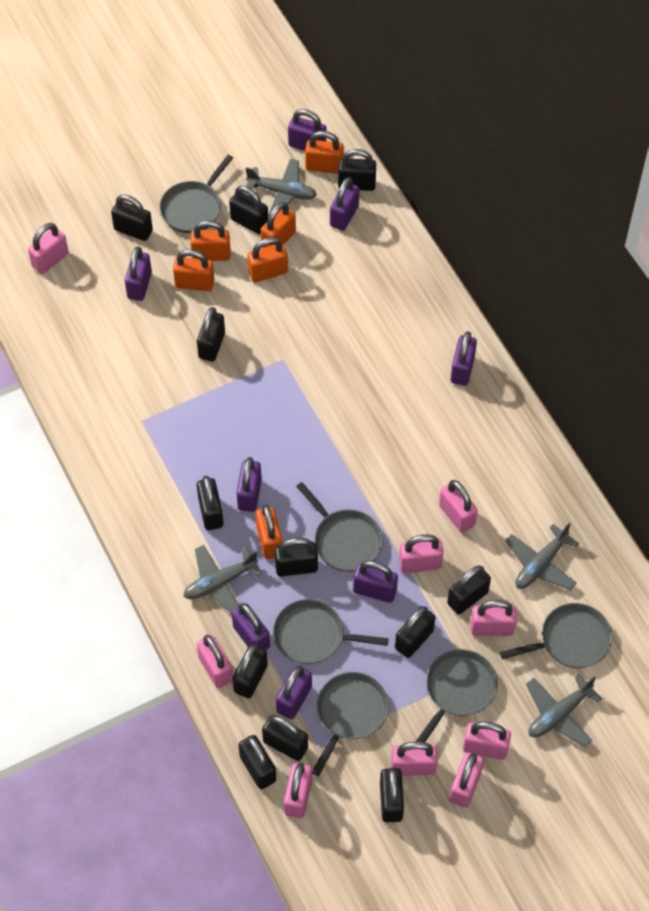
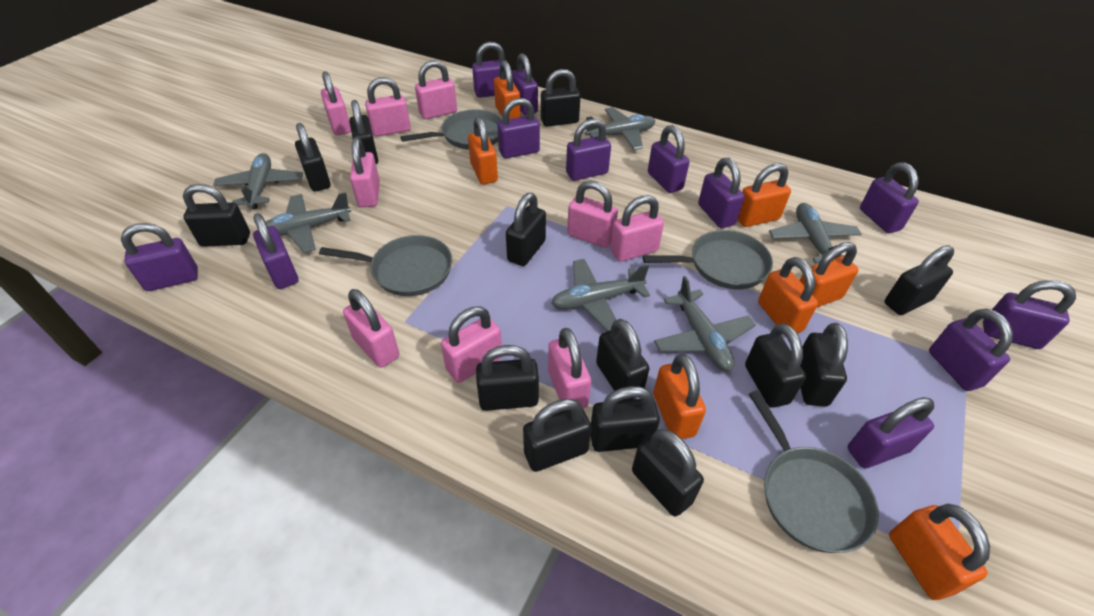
black padlock: 12 -> 13
grey pan: 6 -> 4
grey plane: 4 -> 6
orange padlock: 6 -> 7
purple padlock: 8 -> 12

